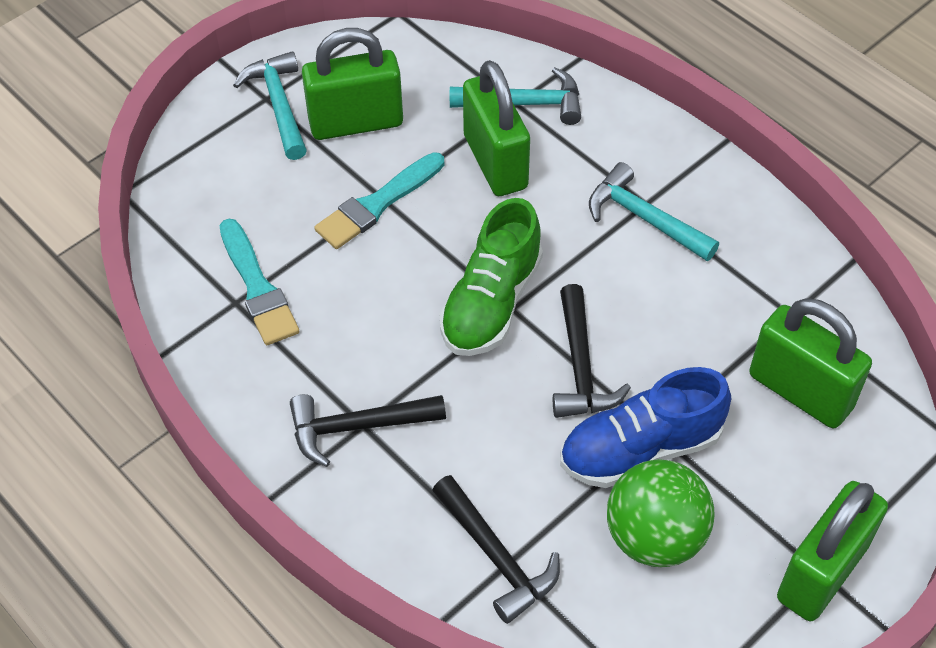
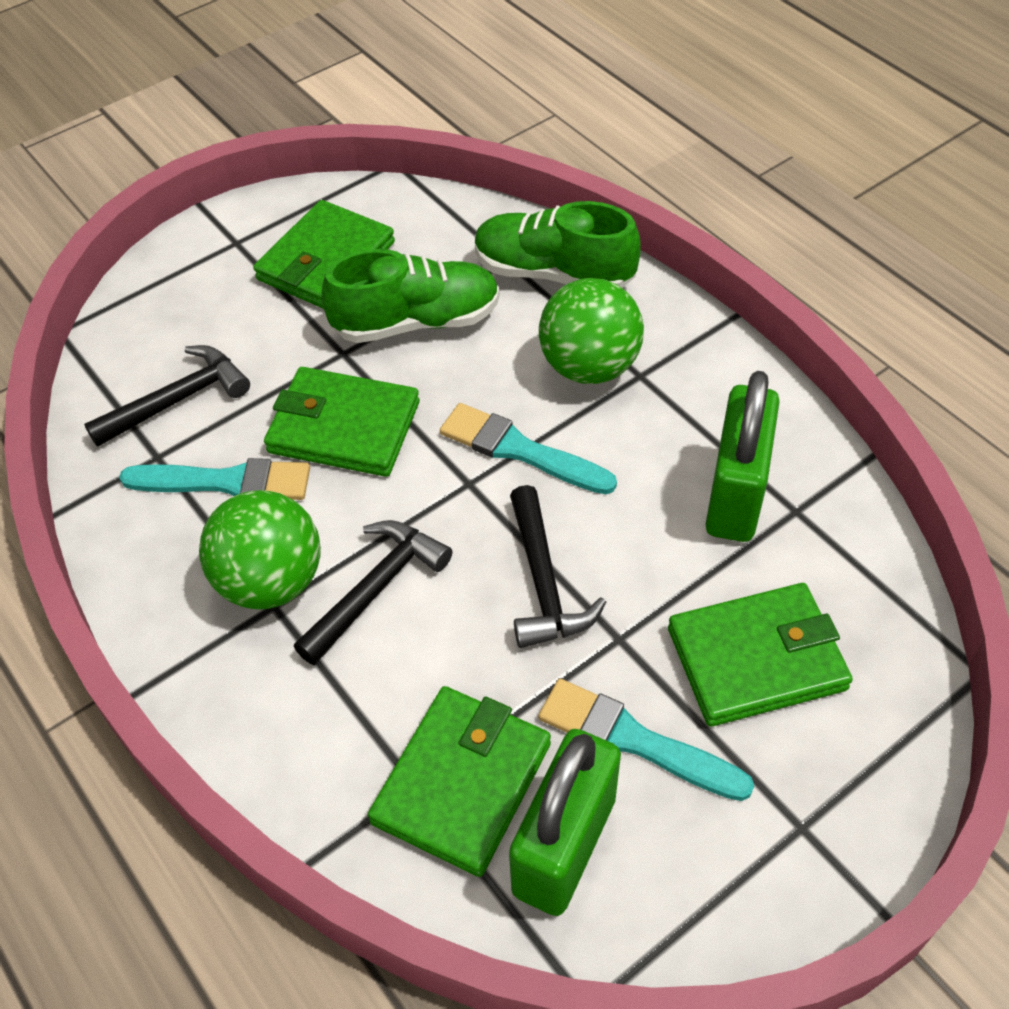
blue shoe: 1 -> 0
green ball: 1 -> 2
green padlock: 4 -> 2
green shoe: 1 -> 2
green wallet: 0 -> 4
turquoise brush: 2 -> 3
turquoise hammer: 3 -> 0

